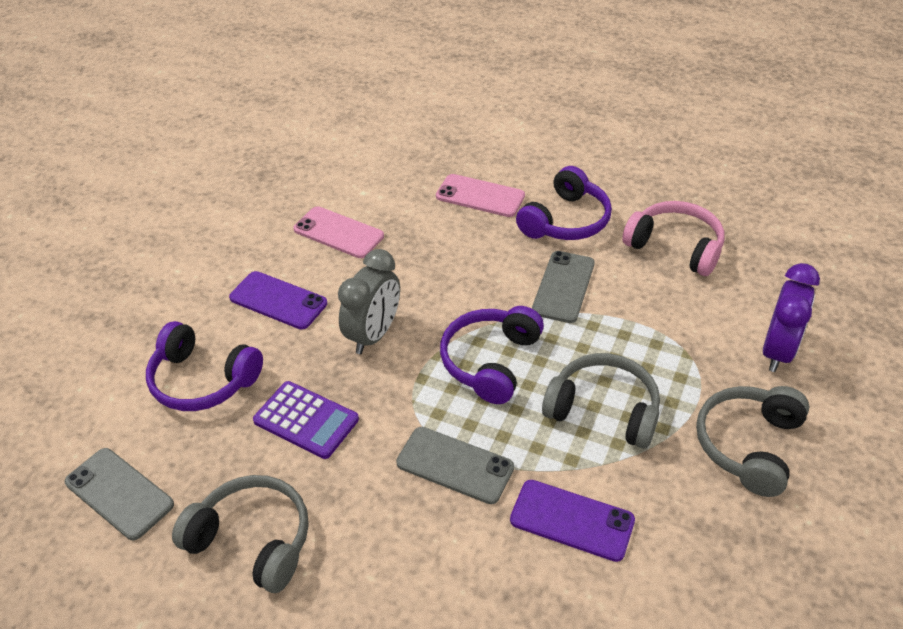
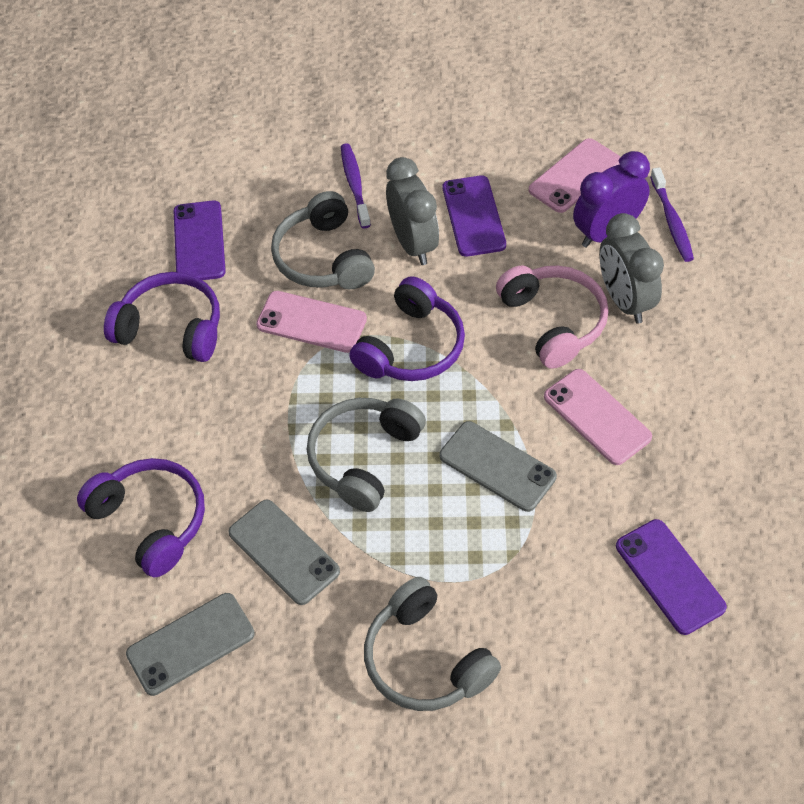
grey clock: 1 -> 2
pink phone: 2 -> 3
purple calculator: 1 -> 0
purple phone: 2 -> 3
purple toothbrush: 0 -> 2

